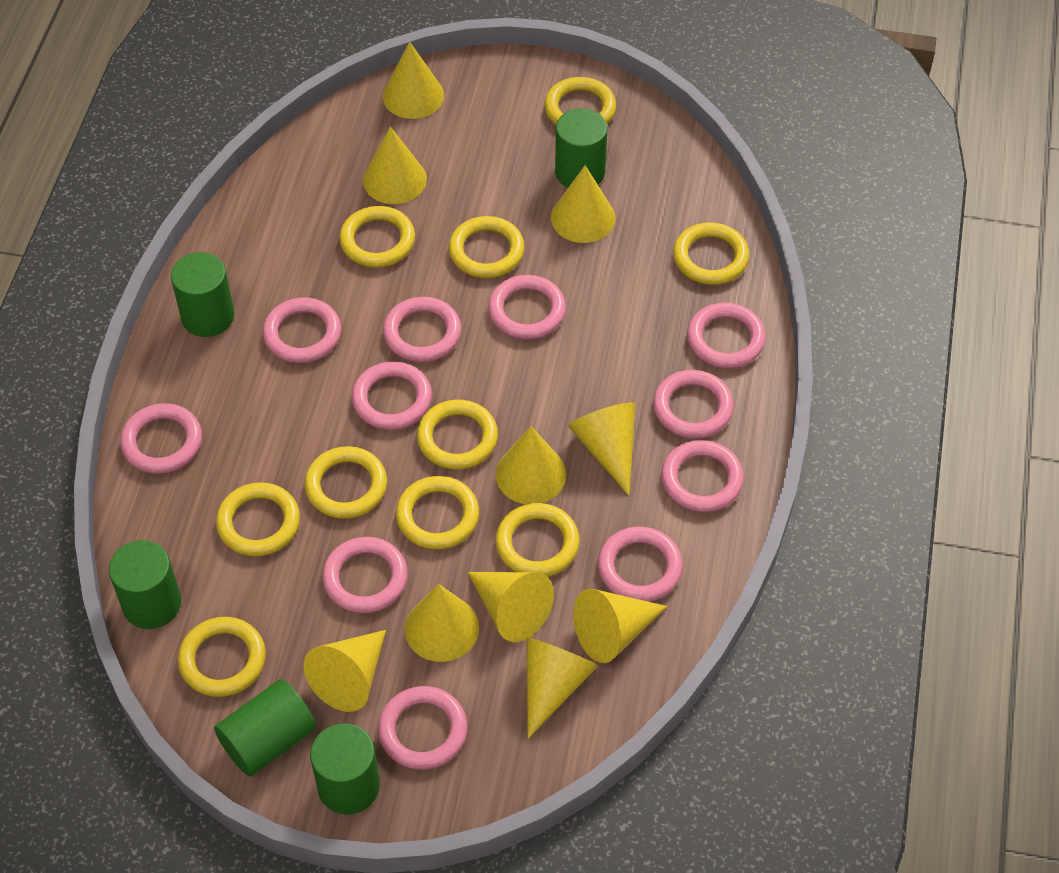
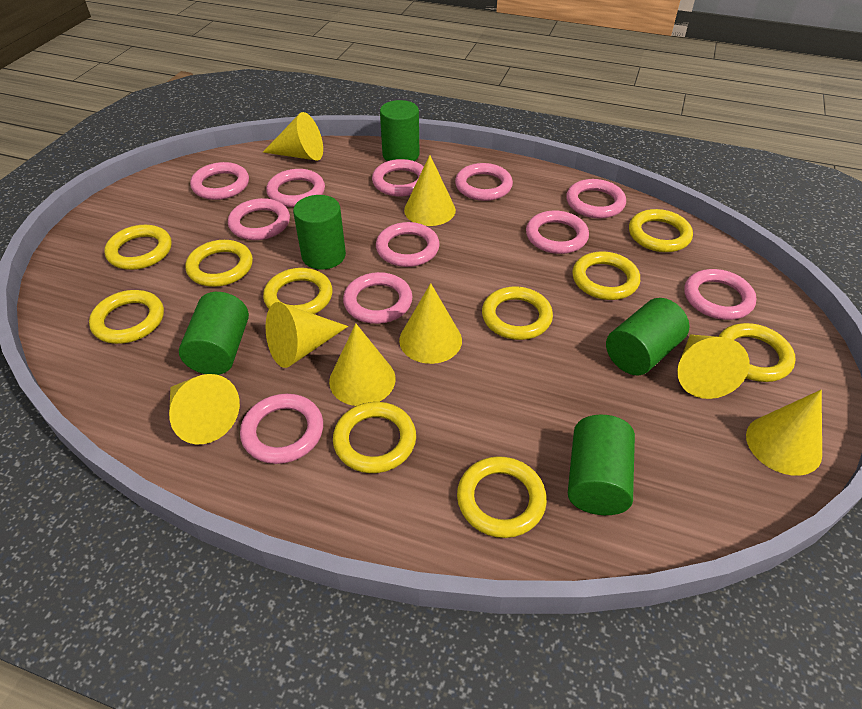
yellow cone: 10 -> 8

